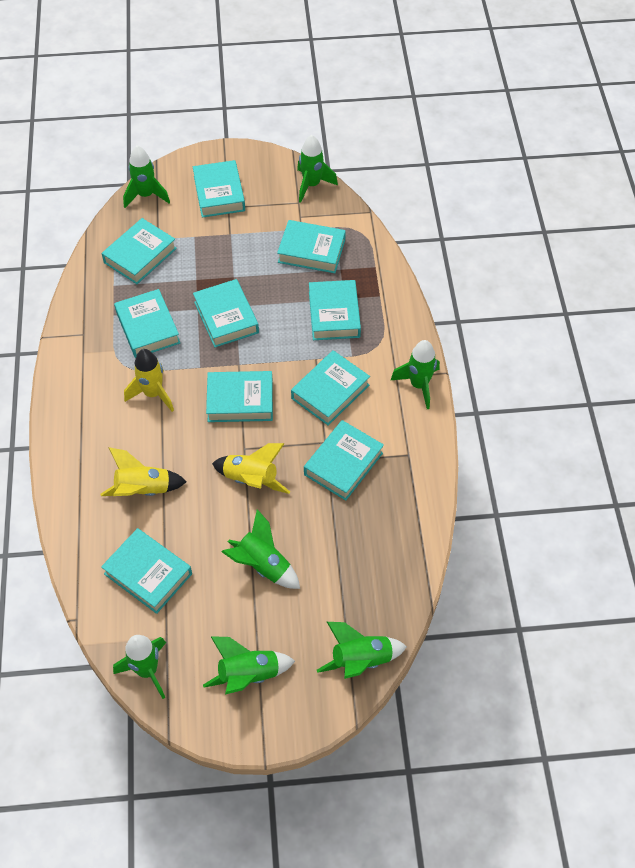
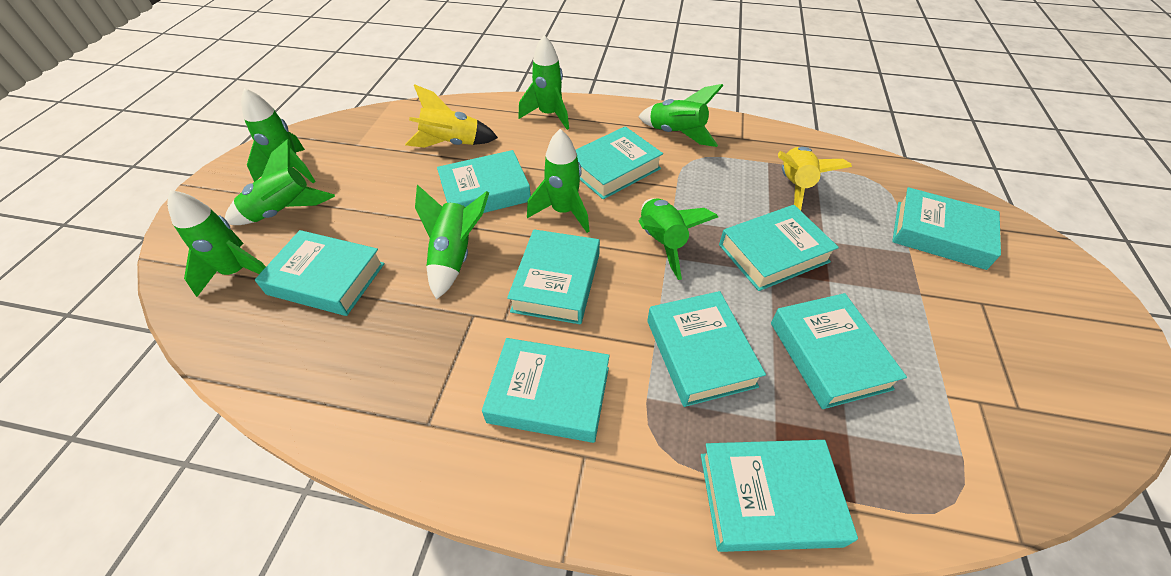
green rocket: 7 -> 8
yellow rocket: 3 -> 2

